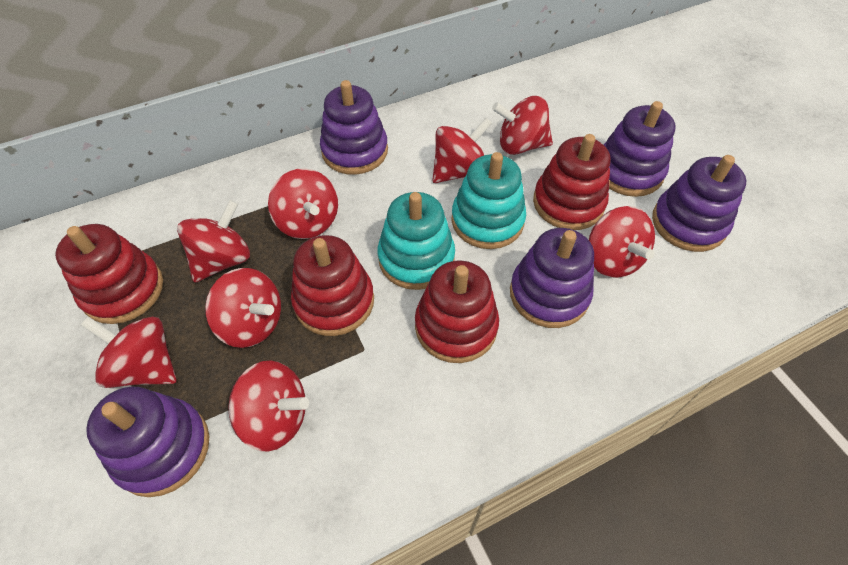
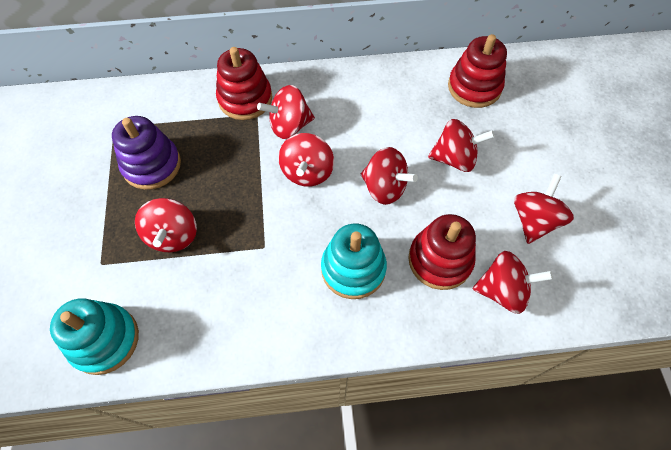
purple stacking toy: 5 -> 1
red spinning top: 8 -> 7
red stacking toy: 4 -> 3

